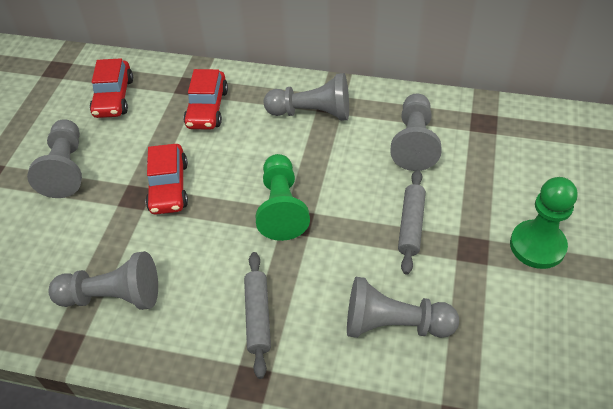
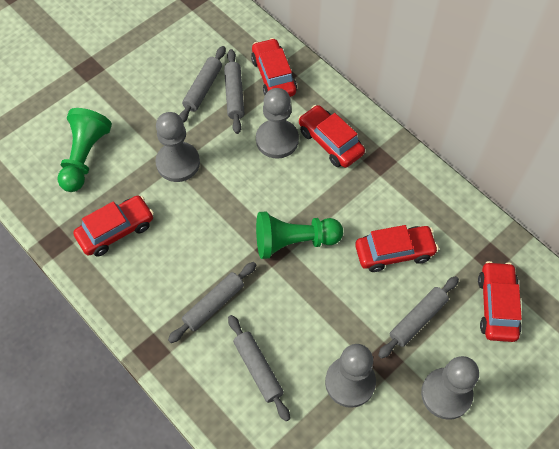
grey pawn: 5 -> 4
grey rolling pin: 2 -> 5
red car: 3 -> 5

